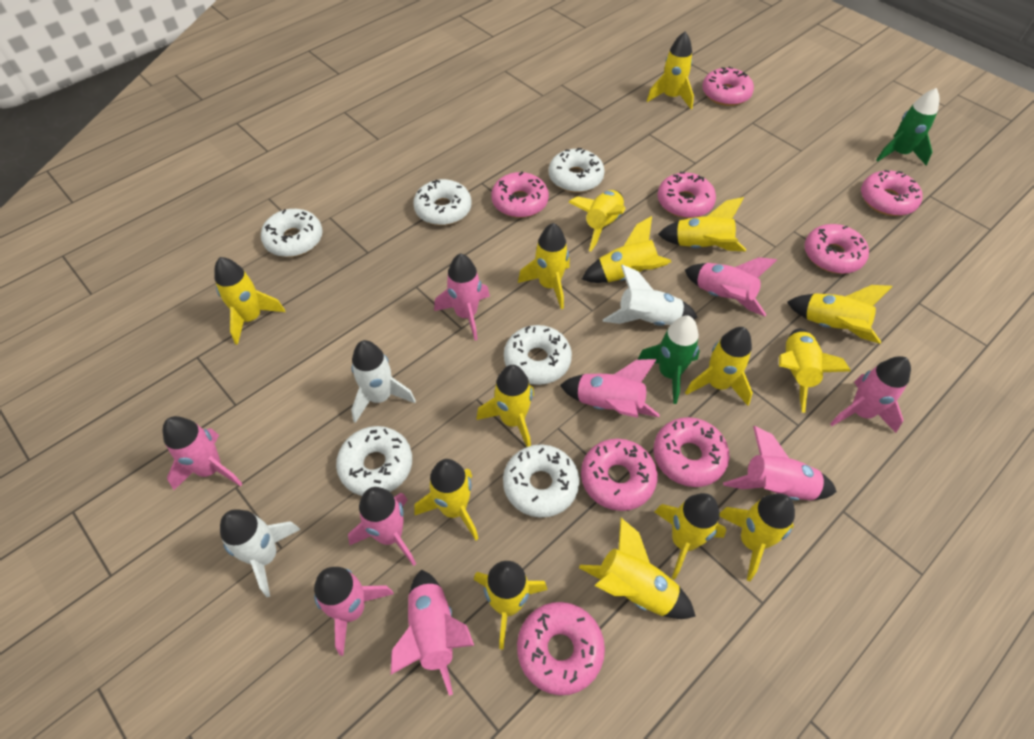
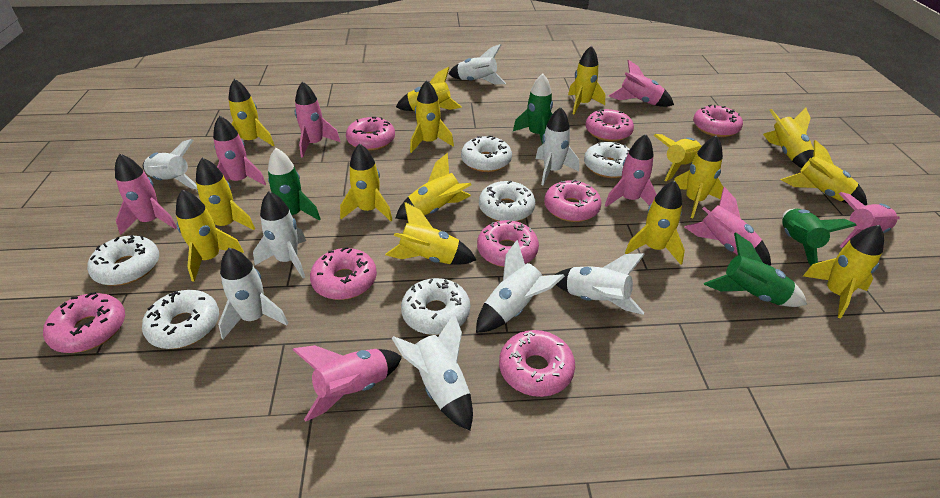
green rocket: 2 -> 4
pink rocket: 9 -> 8
white rocket: 3 -> 8

